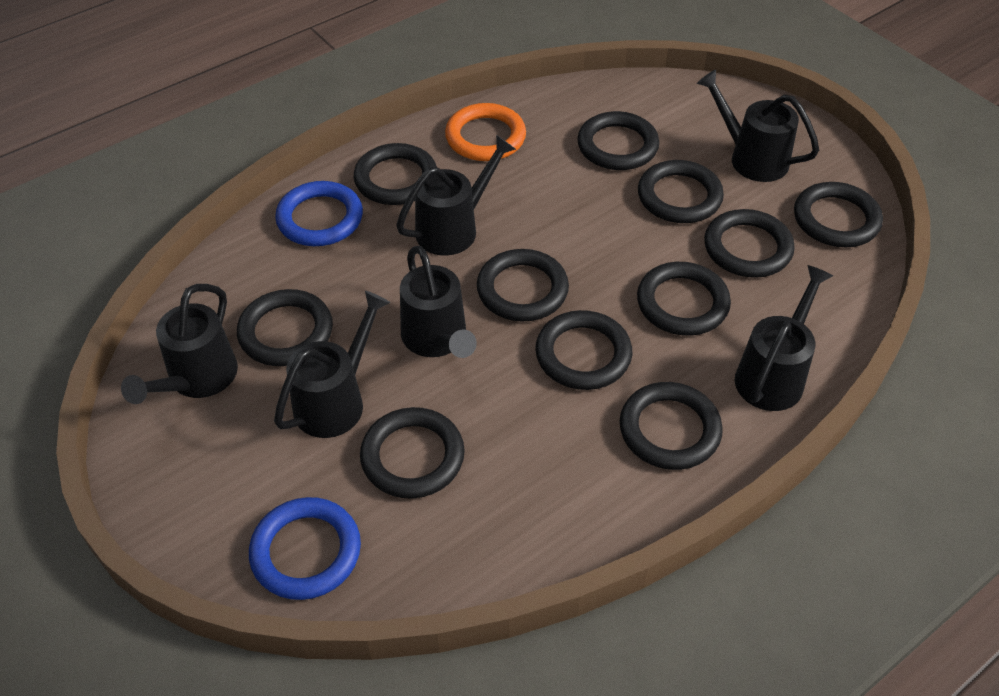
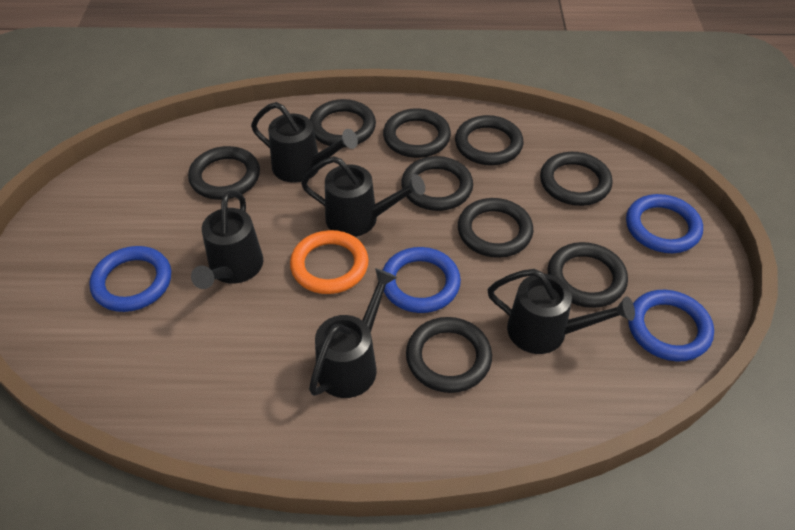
black ring: 11 -> 9
black watering can: 6 -> 5
blue ring: 2 -> 4

